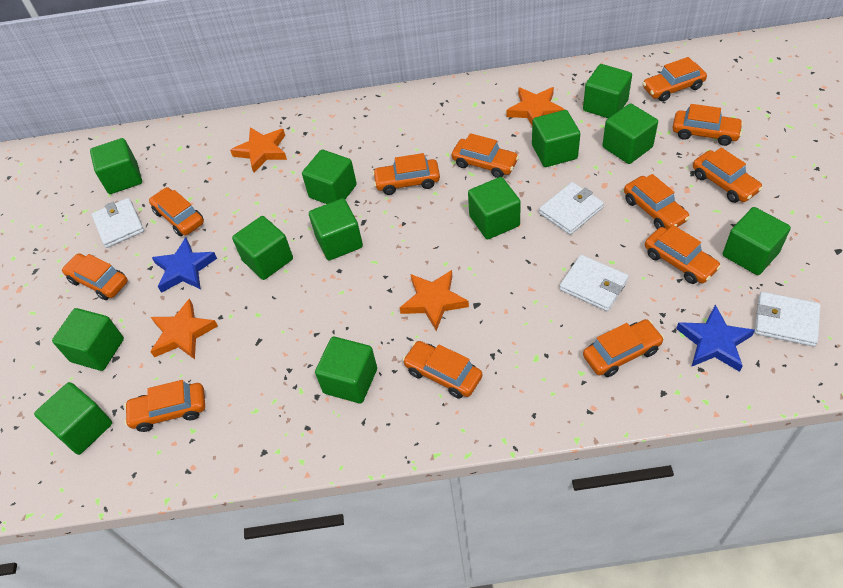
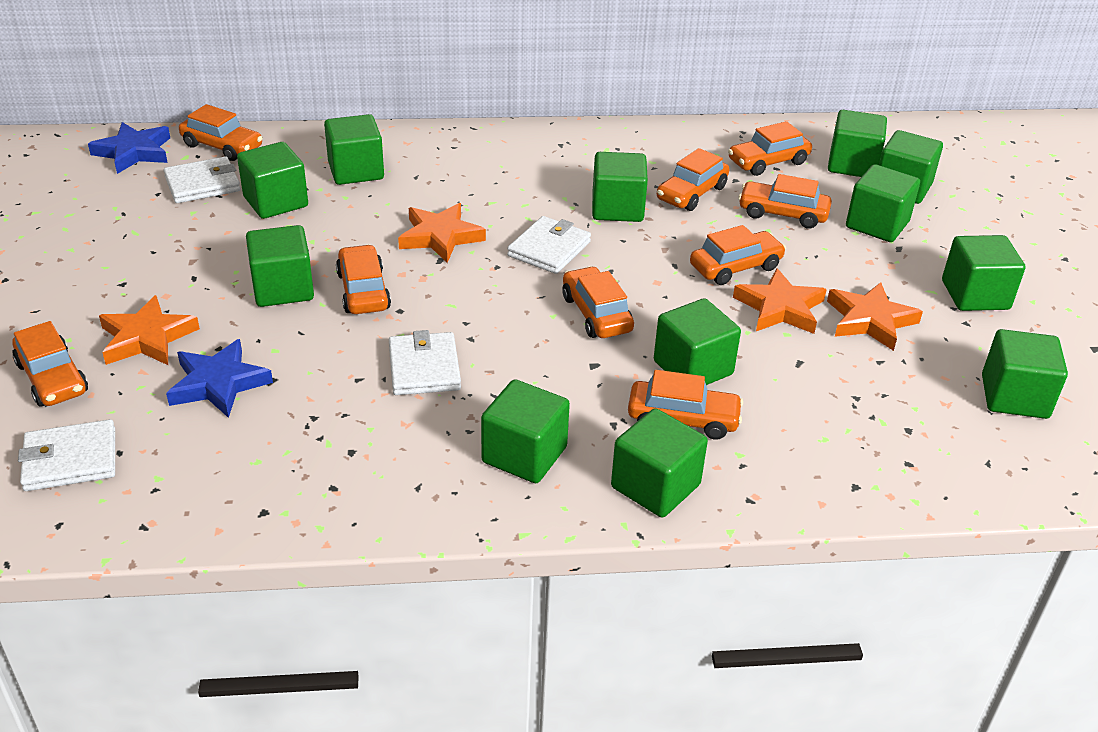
orange car: 12 -> 9

